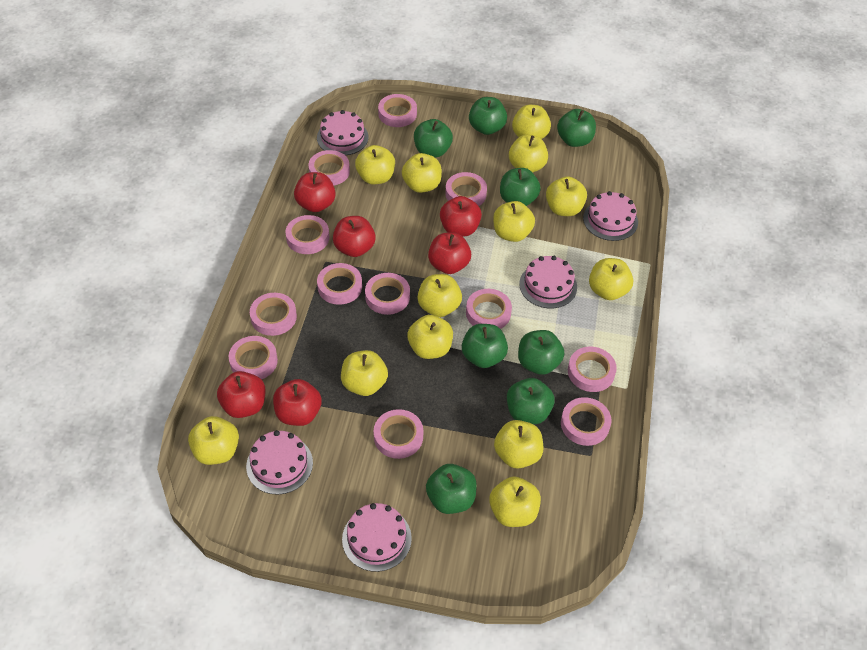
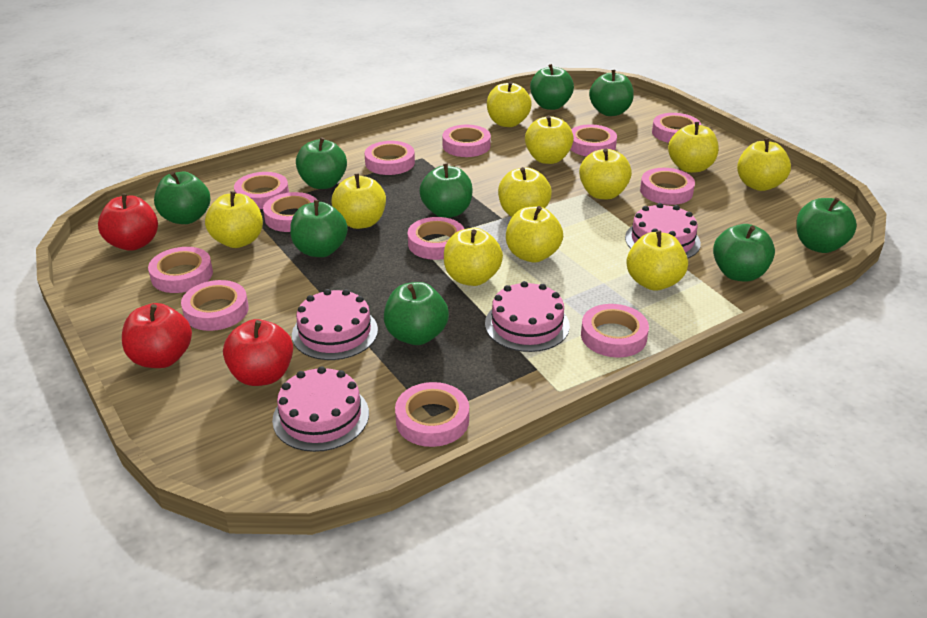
green apple: 8 -> 9
pink cake: 5 -> 4
red apple: 6 -> 3
yellow apple: 13 -> 11

